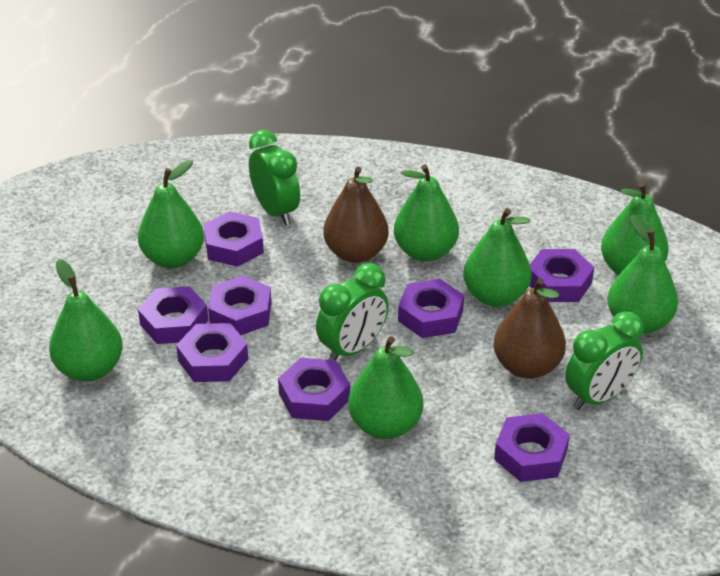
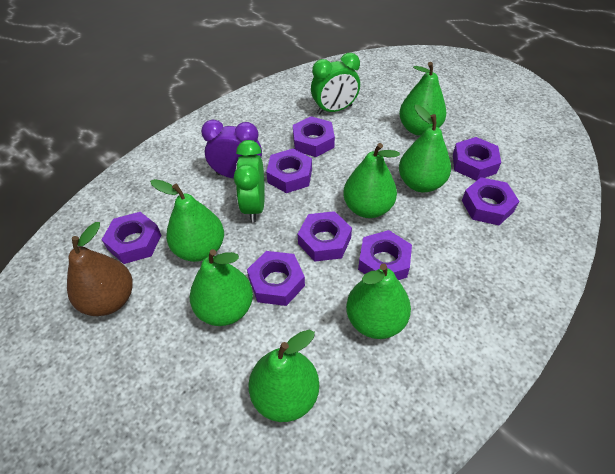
brown pear: 2 -> 1
green clock: 3 -> 2
purple clock: 0 -> 1

